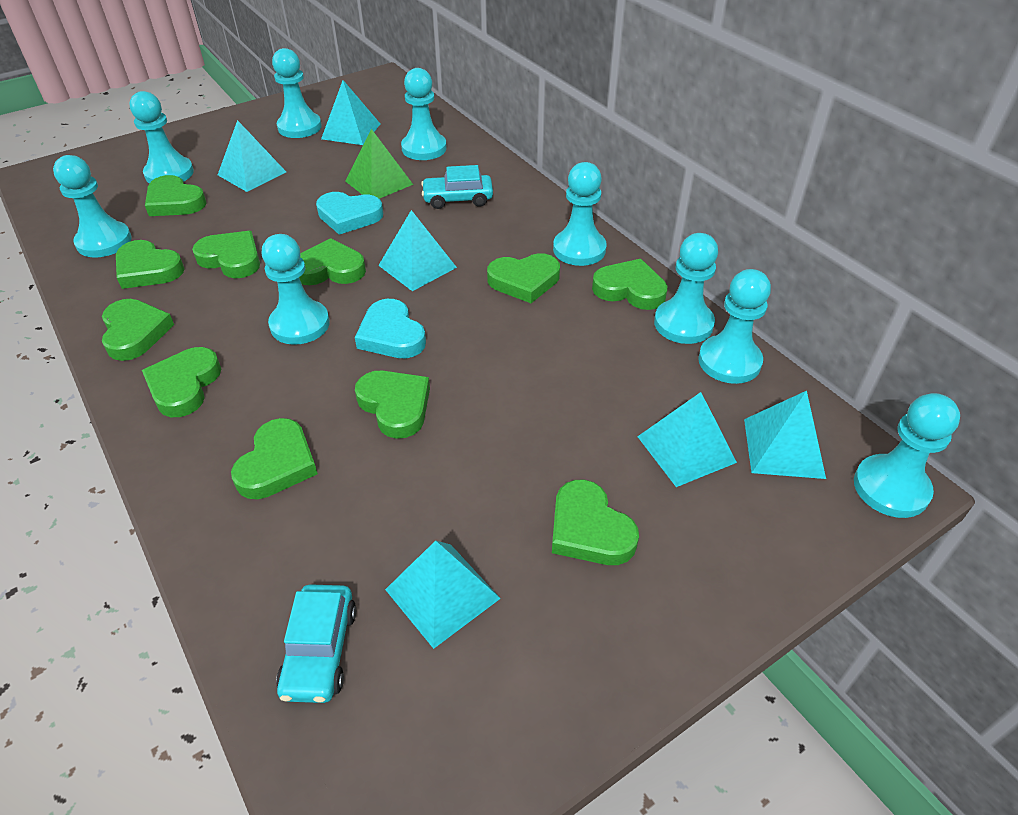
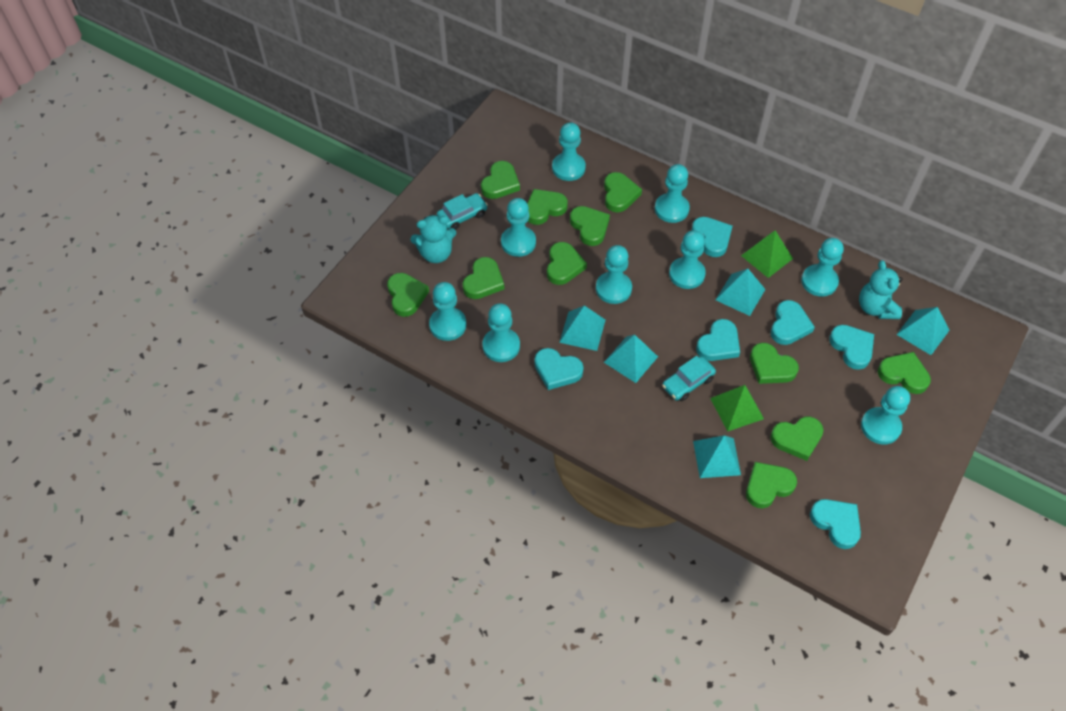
green pyramid: 1 -> 2
turquoise heart: 2 -> 6
turquoise pyramid: 6 -> 5
turquoise teddy bear: 0 -> 2

